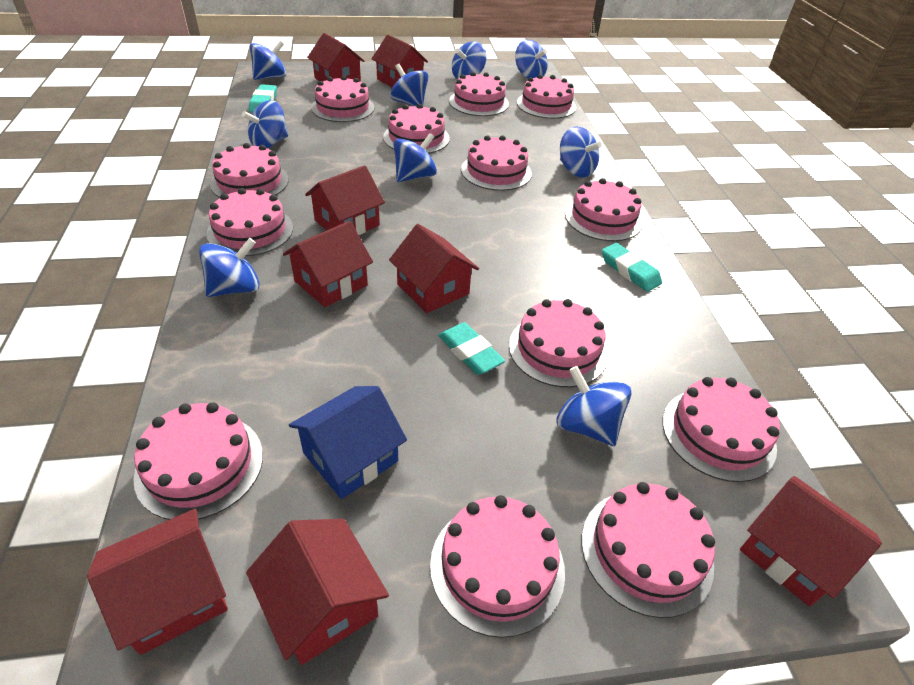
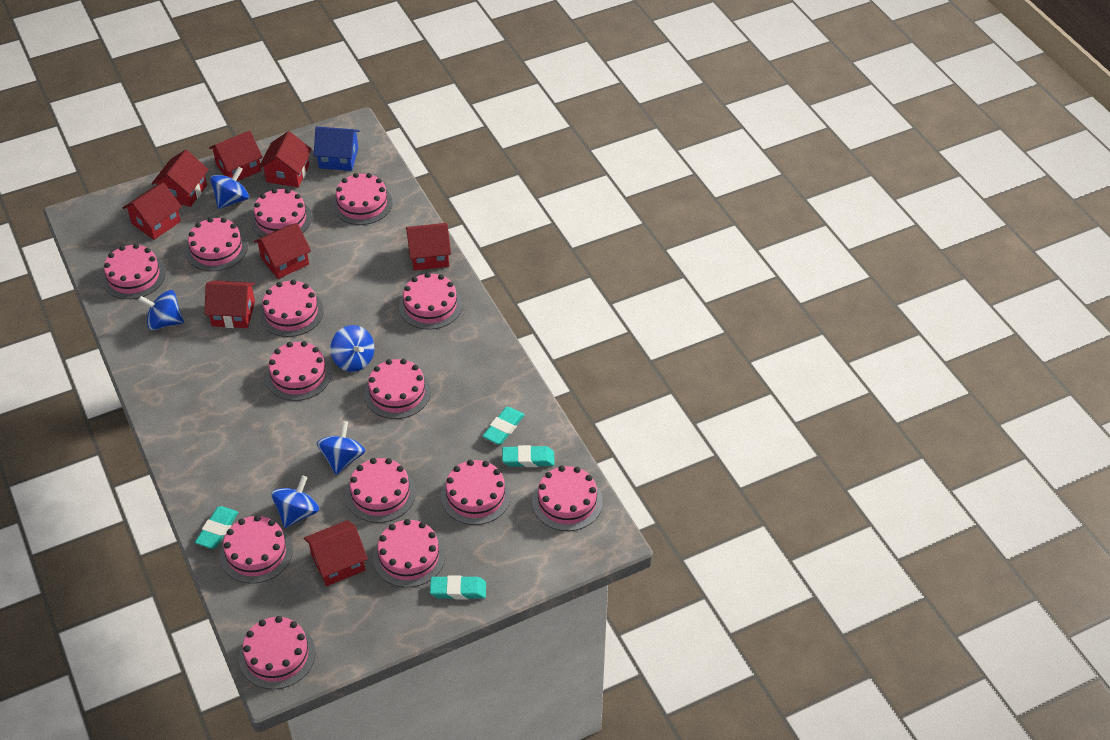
blue spinning top: 9 -> 5
pink cake: 13 -> 14
turquoise eraser: 3 -> 4

